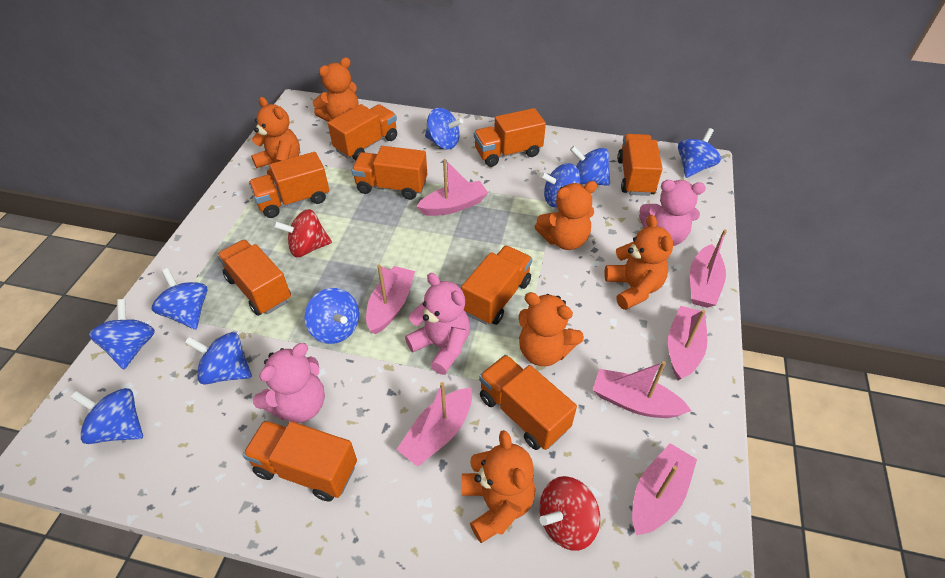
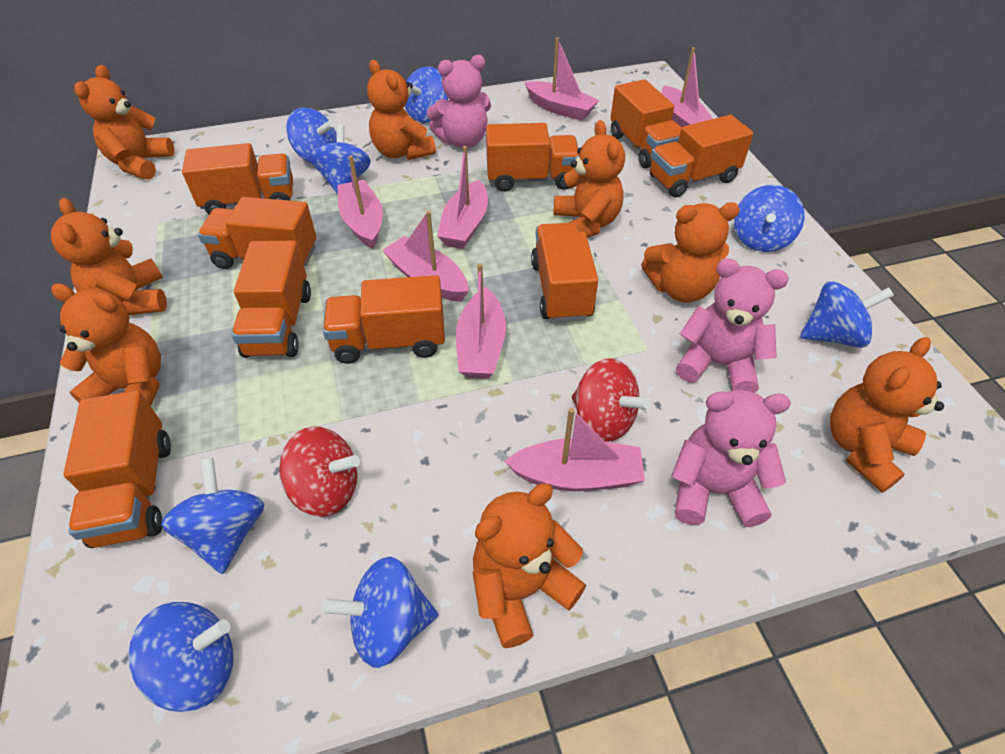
blue spinning top: 9 -> 8
orange teddy bear: 6 -> 8

